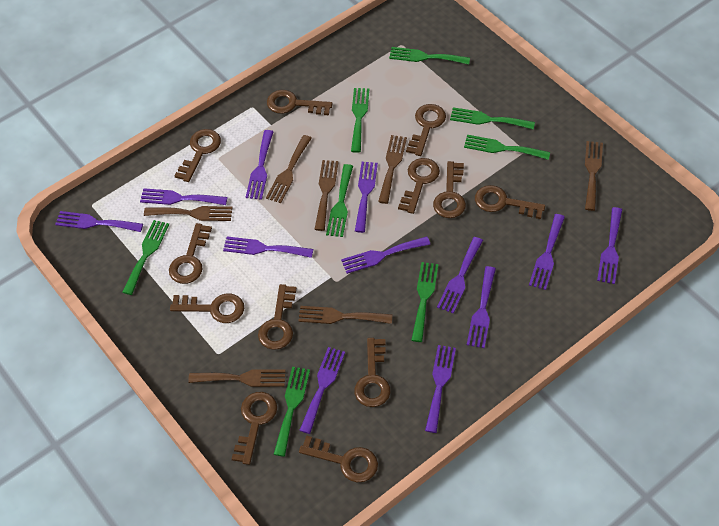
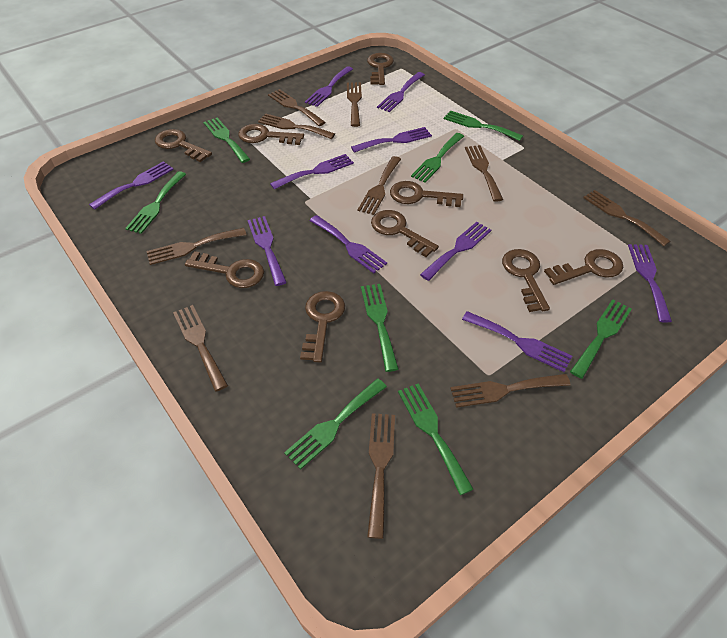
brown fork: 7 -> 10
brown key: 12 -> 9
purple fork: 12 -> 10

